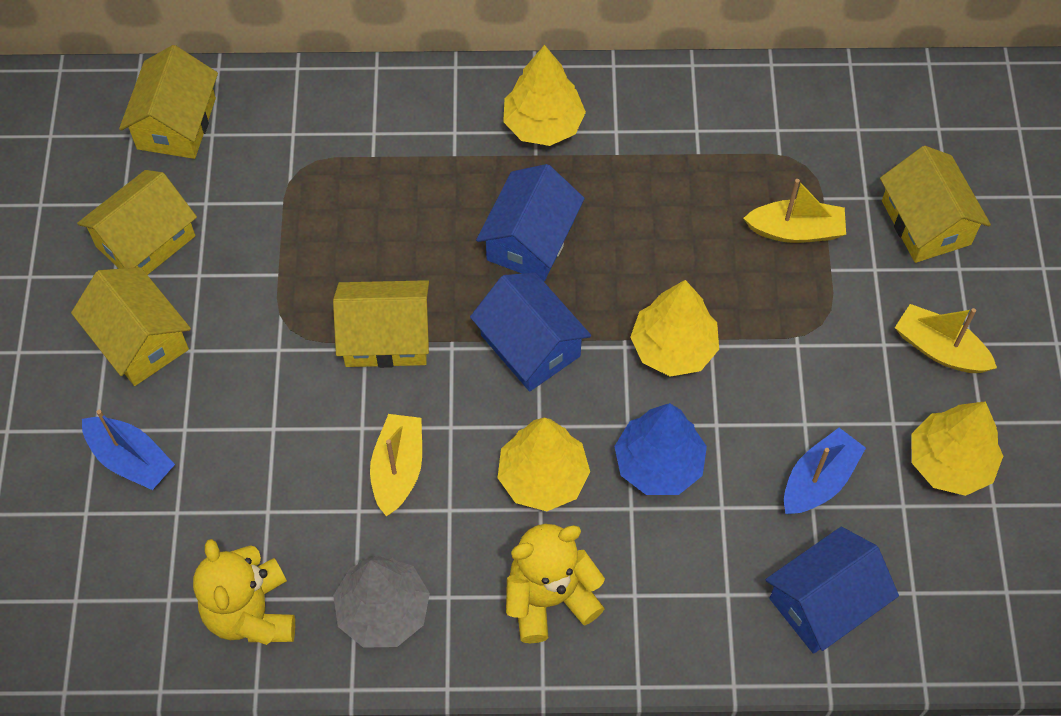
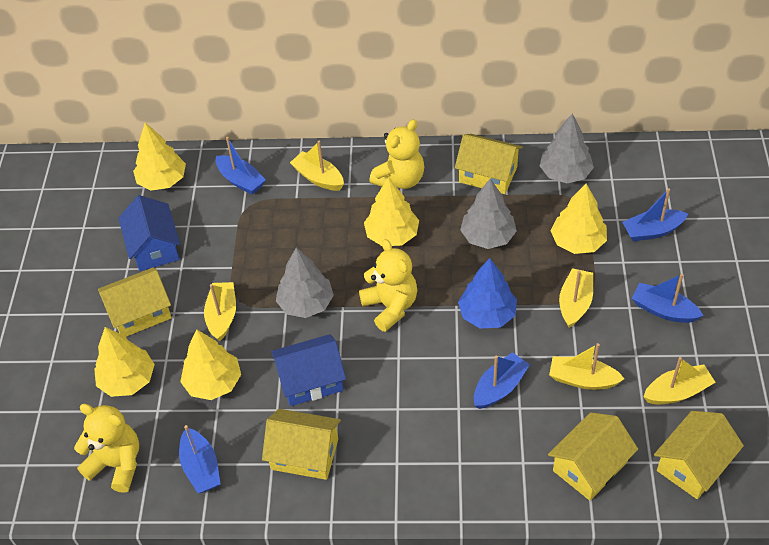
blue boat: 2 -> 5
blue house: 3 -> 2
grey tree: 1 -> 3
yellow boat: 3 -> 5
yellow teddy bear: 2 -> 3
yellow tree: 4 -> 5

